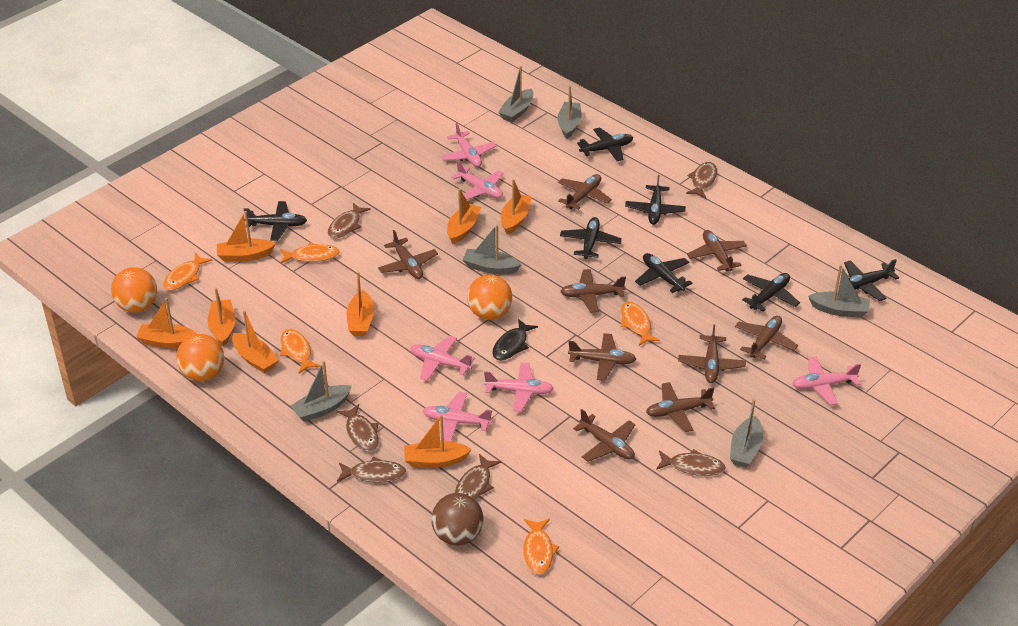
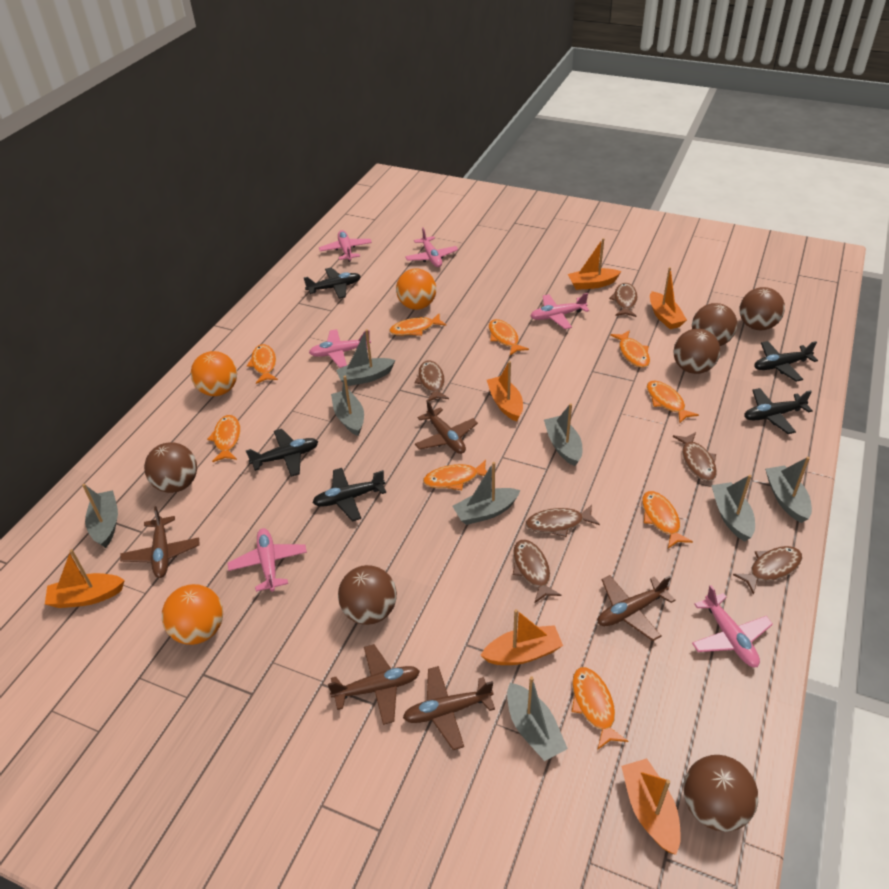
black fish: 1 -> 0
black plane: 7 -> 5
brown ball: 1 -> 6
brown plane: 9 -> 5
grey boat: 6 -> 8
orange boat: 8 -> 6
orange fish: 5 -> 9

